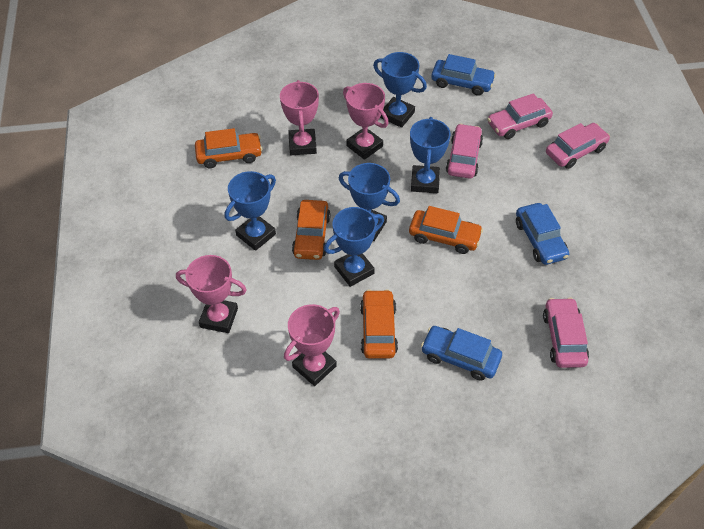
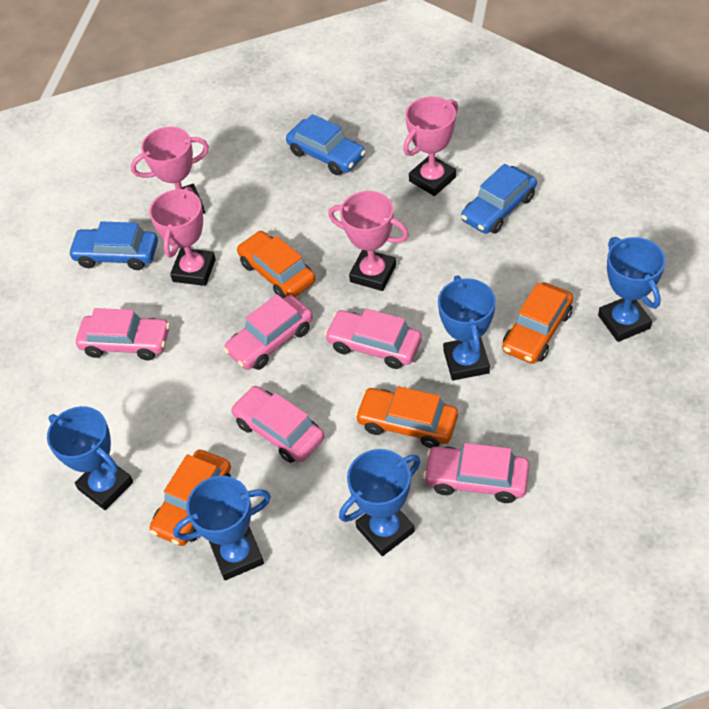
pink car: 4 -> 5

